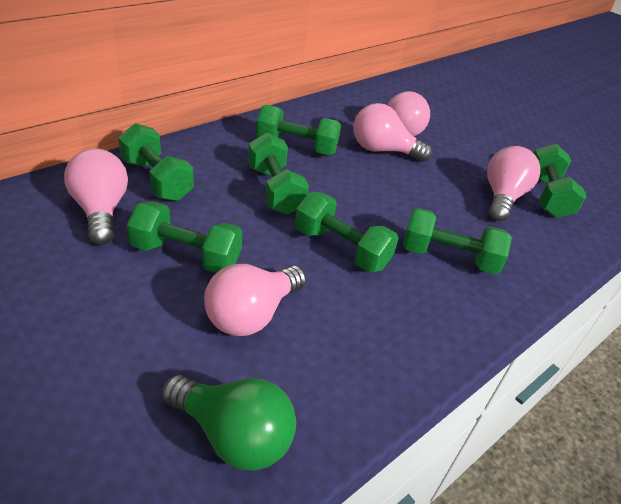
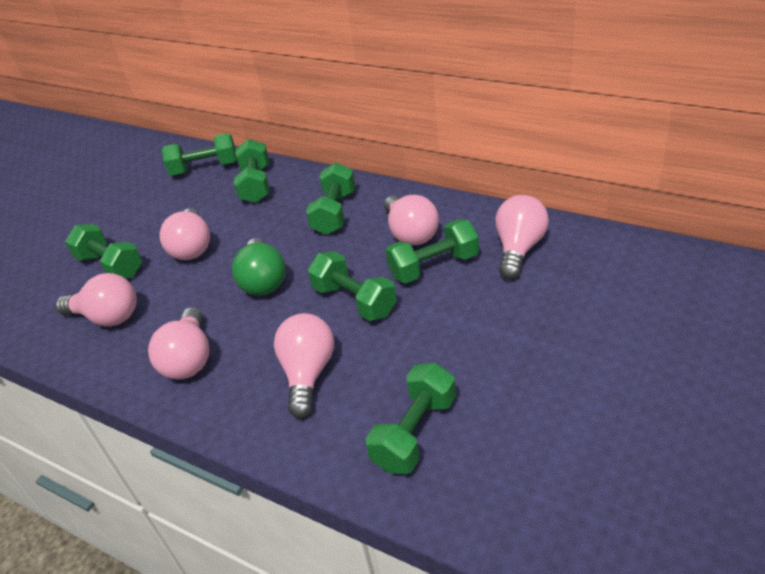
pink light bulb: 5 -> 6

